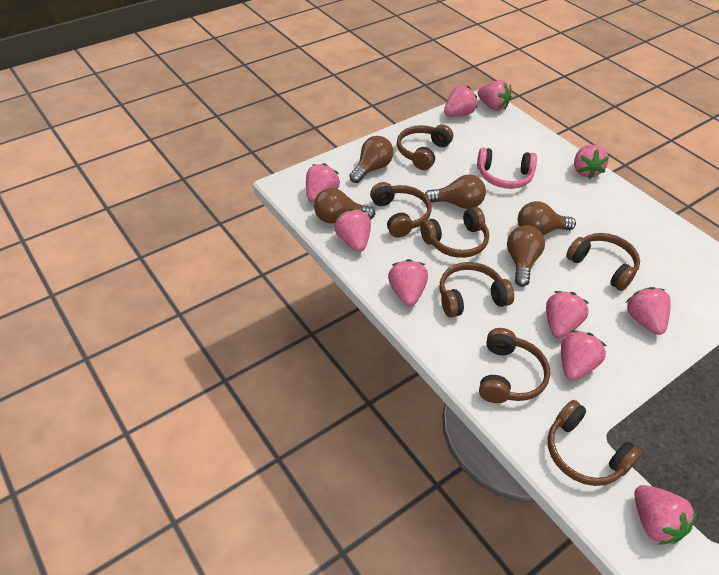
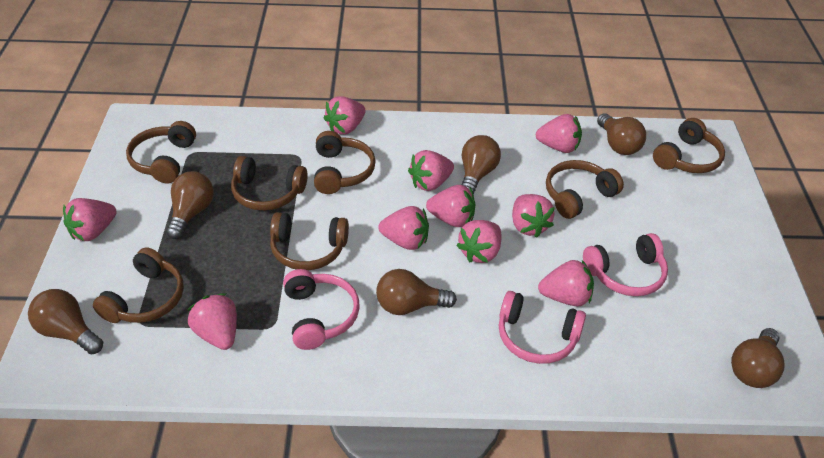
brown light bulb: 5 -> 6
pink headphones: 1 -> 3

